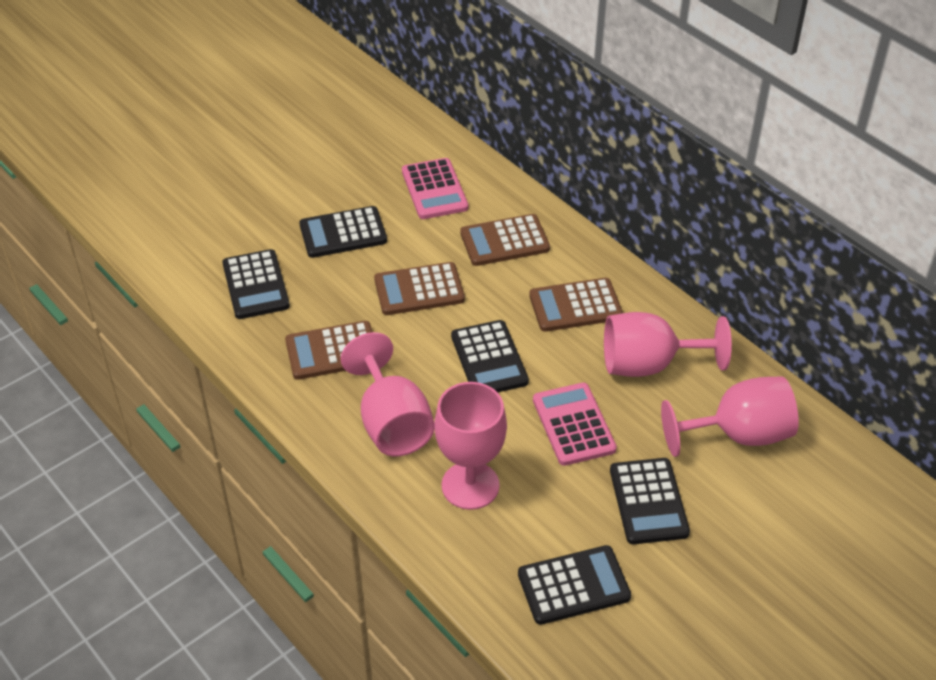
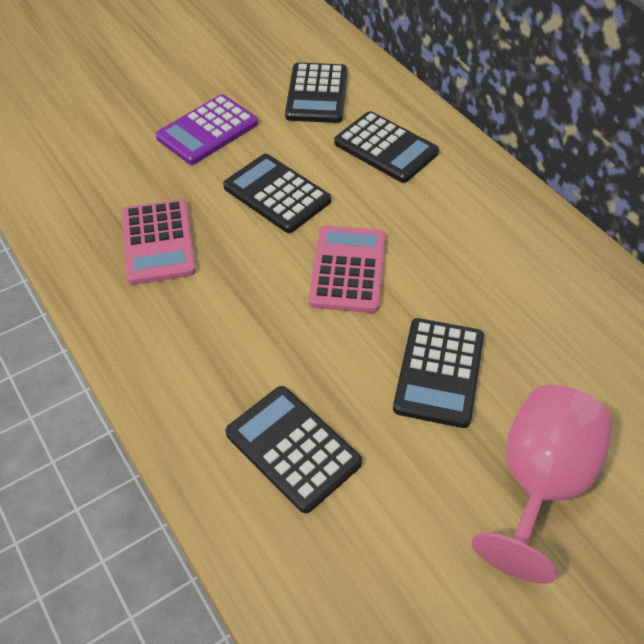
brown calculator: 4 -> 0
pink goblet: 4 -> 1
purple calculator: 0 -> 1

